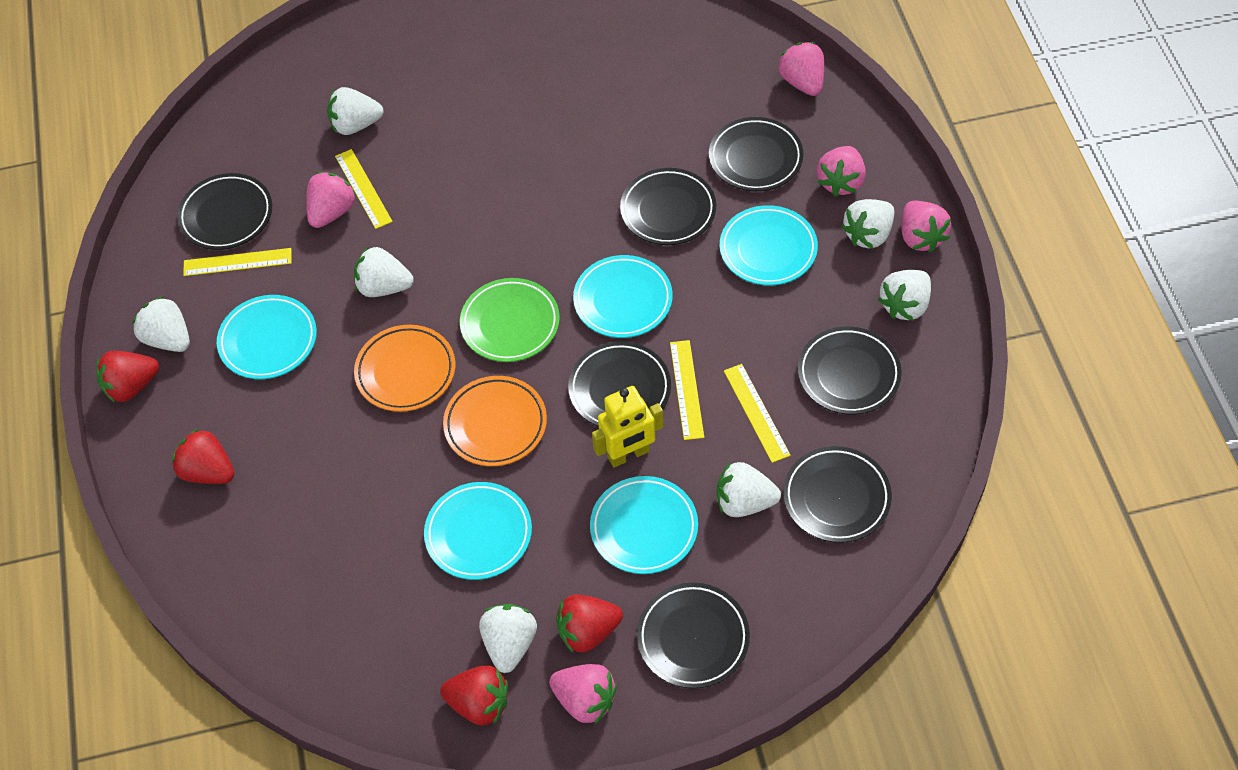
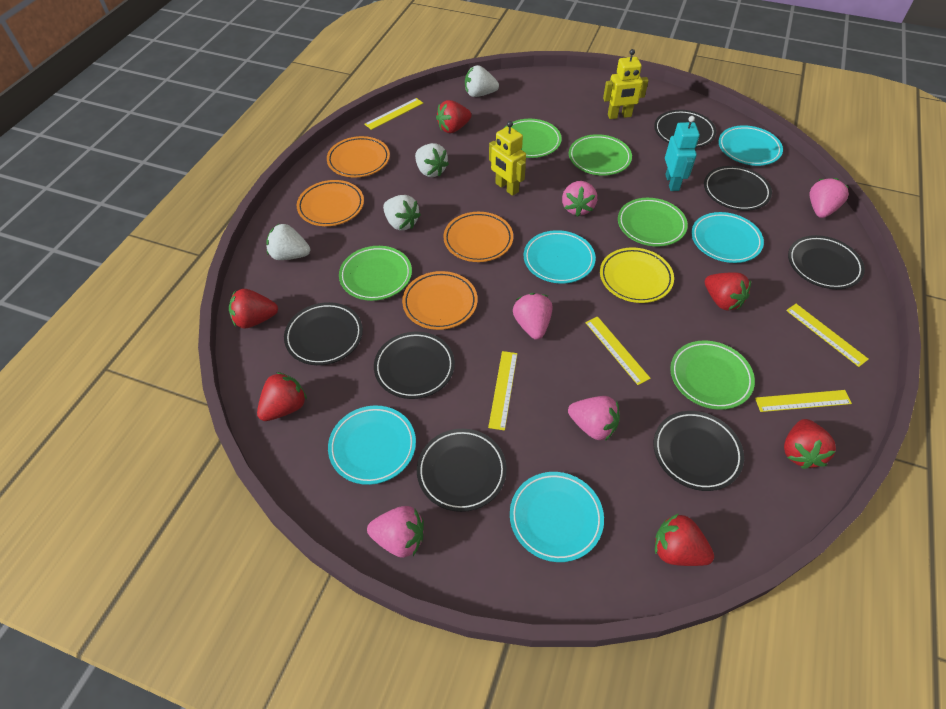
green plate: 1 -> 5
orange plate: 2 -> 4
red strawberry: 4 -> 6
turquoise robot: 0 -> 1
white strawberry: 7 -> 4
yellow plate: 0 -> 1
yellow robot: 1 -> 2
yellow ruler: 4 -> 5

